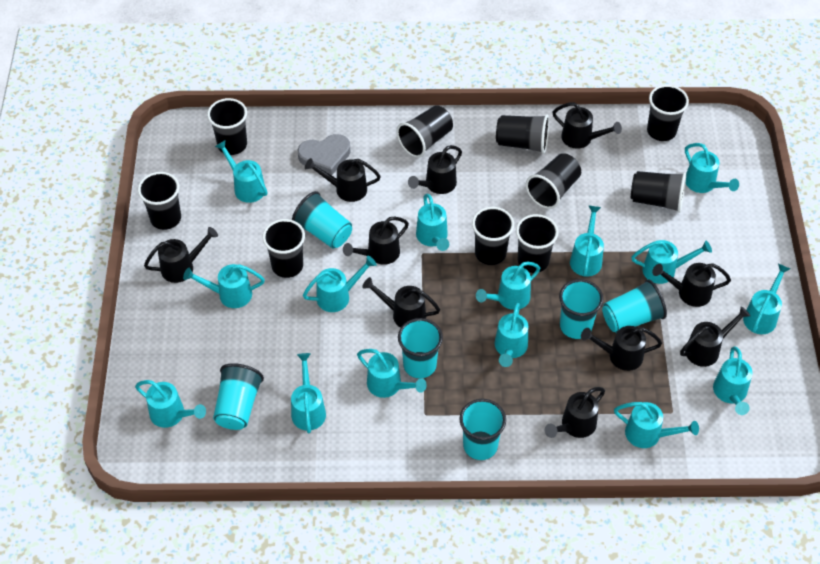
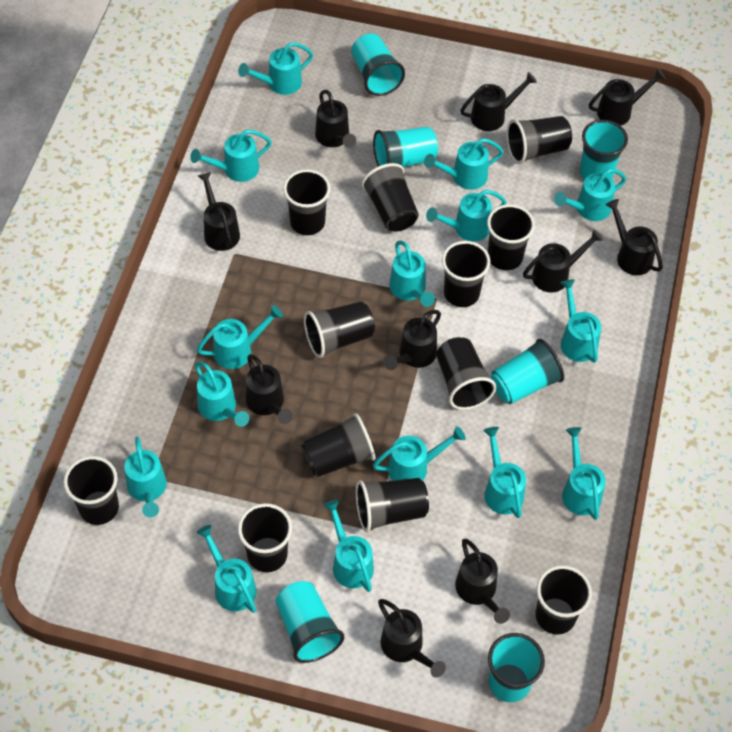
black cup: 10 -> 12
grey heart: 1 -> 0

